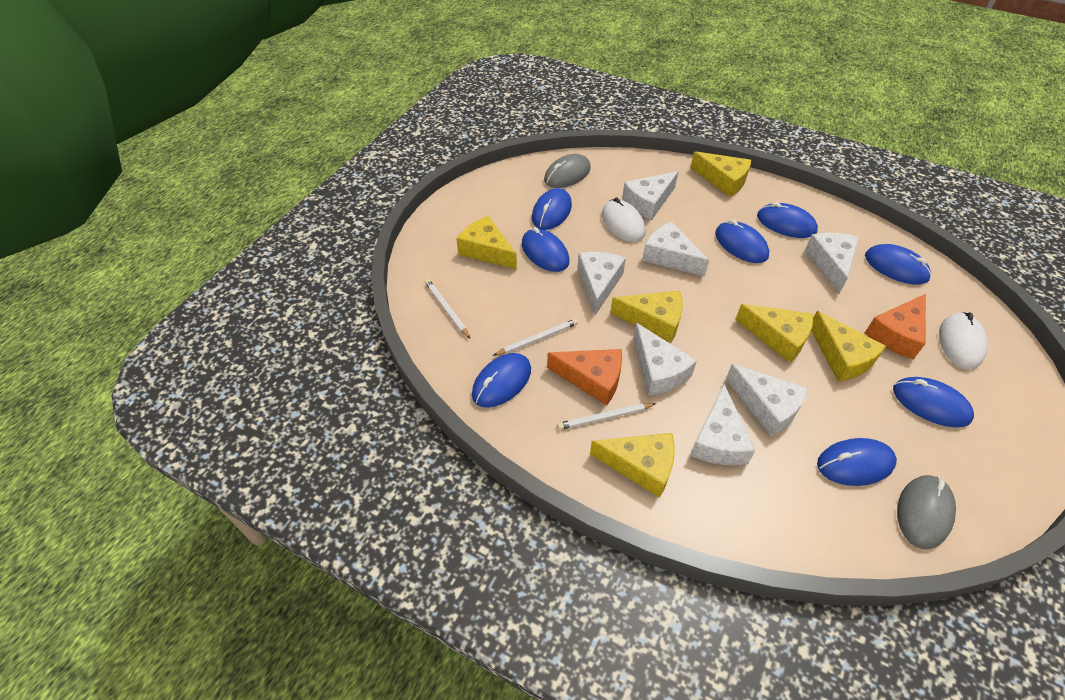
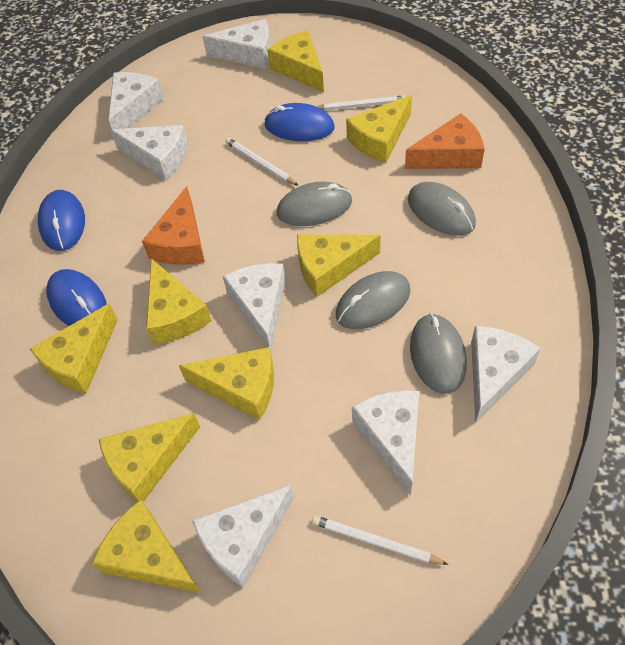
blue mouse: 8 -> 3
grey mouse: 2 -> 4
white mouse: 2 -> 0
yellow cheese: 6 -> 8

